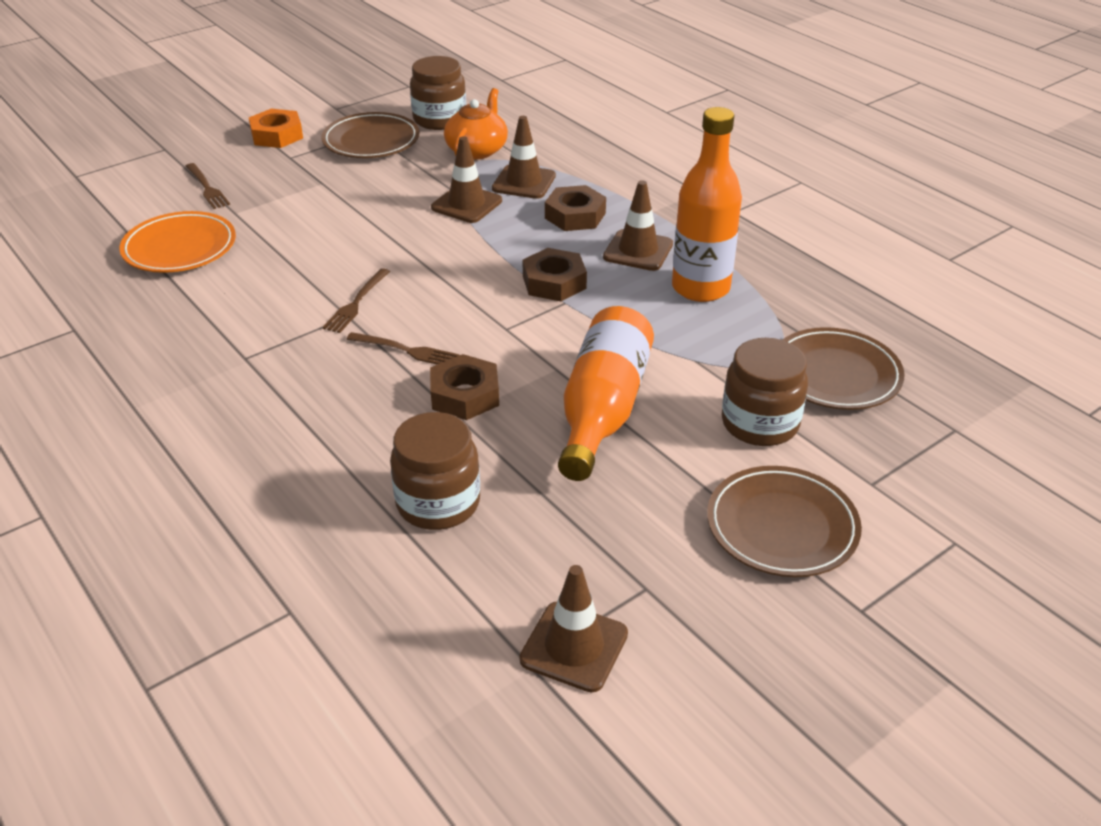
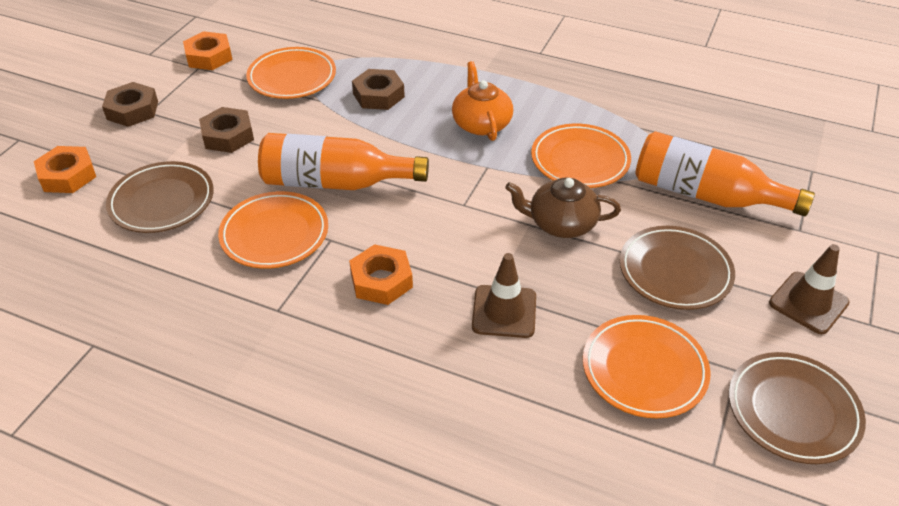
brown fork: 3 -> 0
brown jar: 3 -> 0
brown teapot: 0 -> 1
brown traffic cone: 4 -> 2
orange nut: 1 -> 3
orange plate: 1 -> 4

